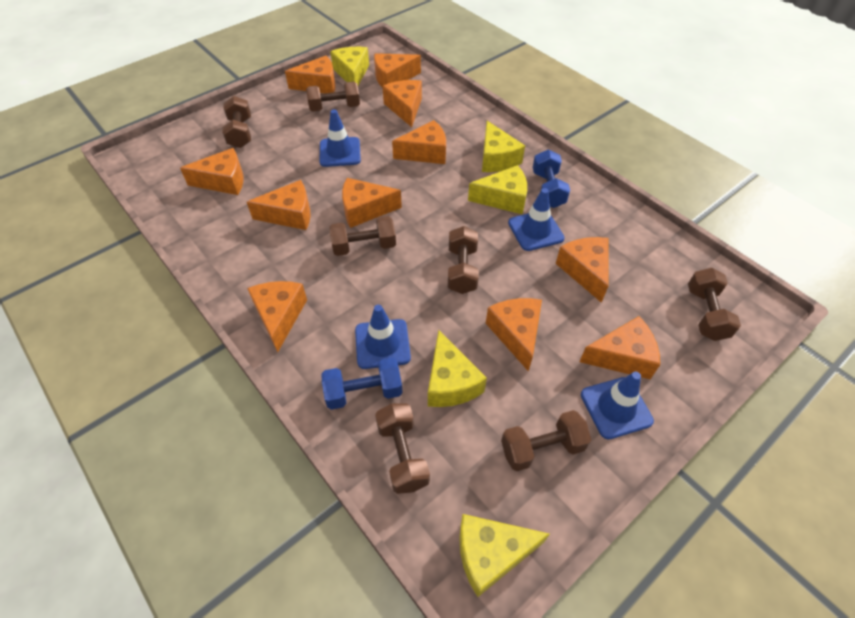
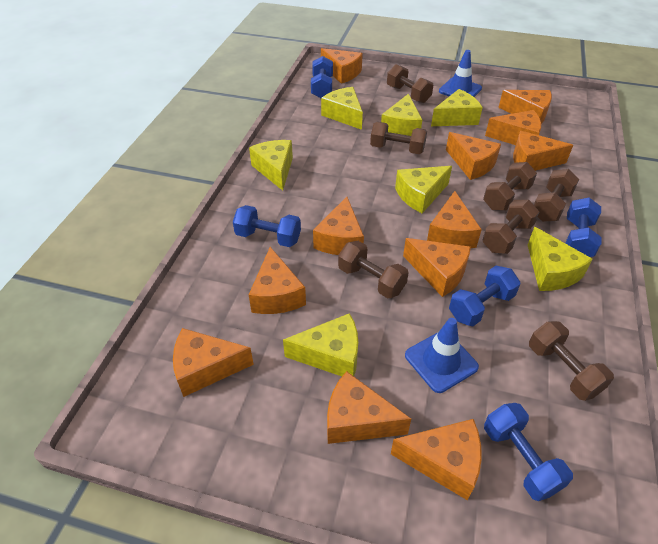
blue dumbbell: 2 -> 5
blue traffic cone: 4 -> 2
orange cheese: 11 -> 12
yellow cheese: 5 -> 7

